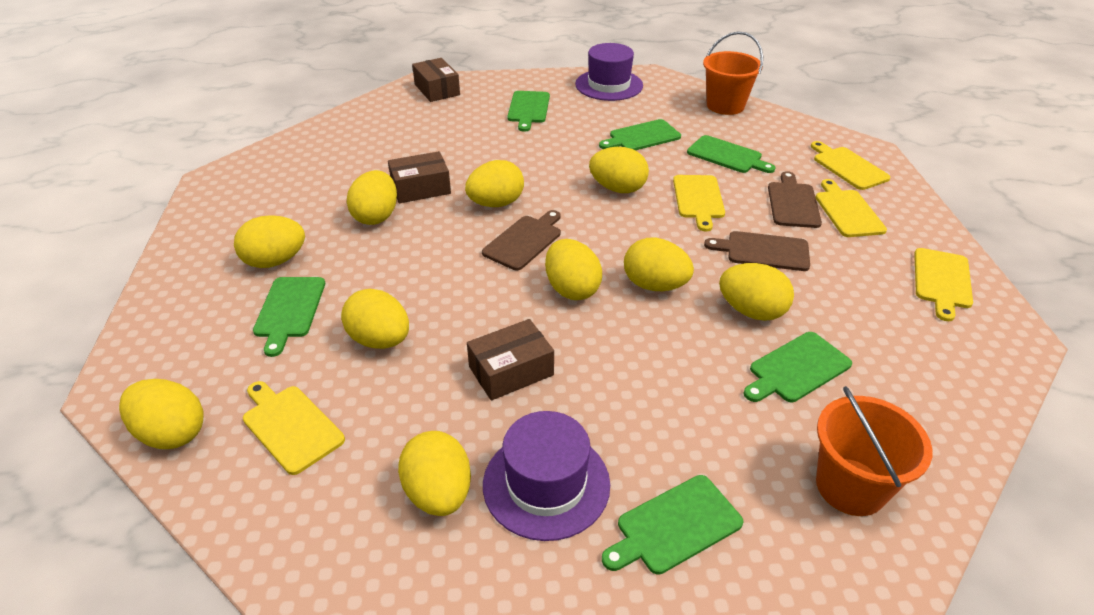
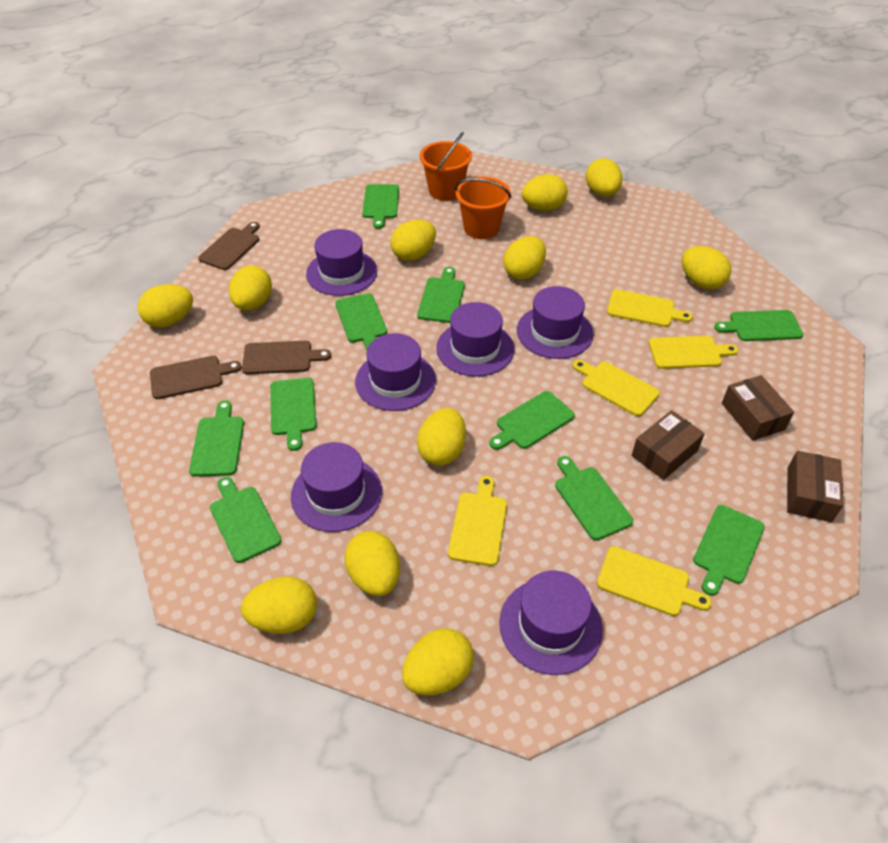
green cutting board: 6 -> 10
purple hat: 2 -> 6
yellow egg: 10 -> 11

